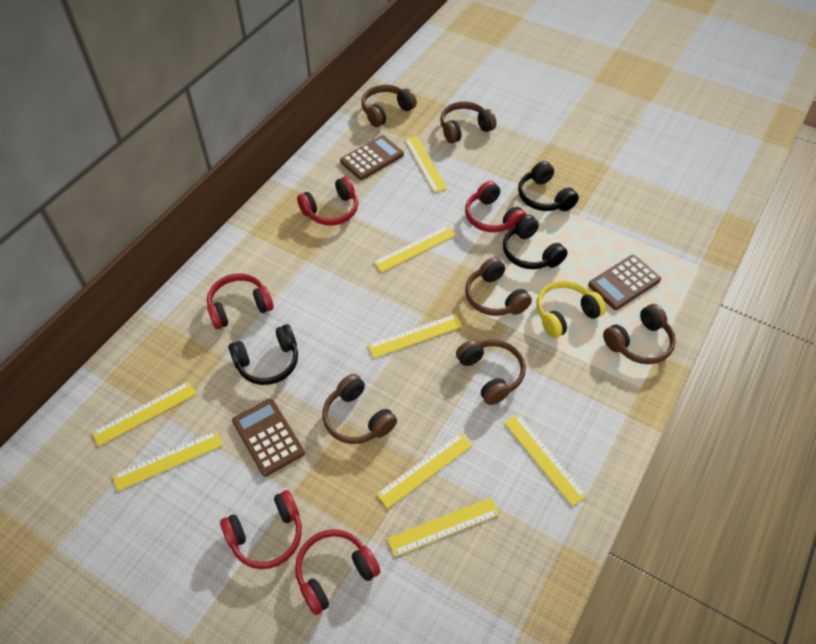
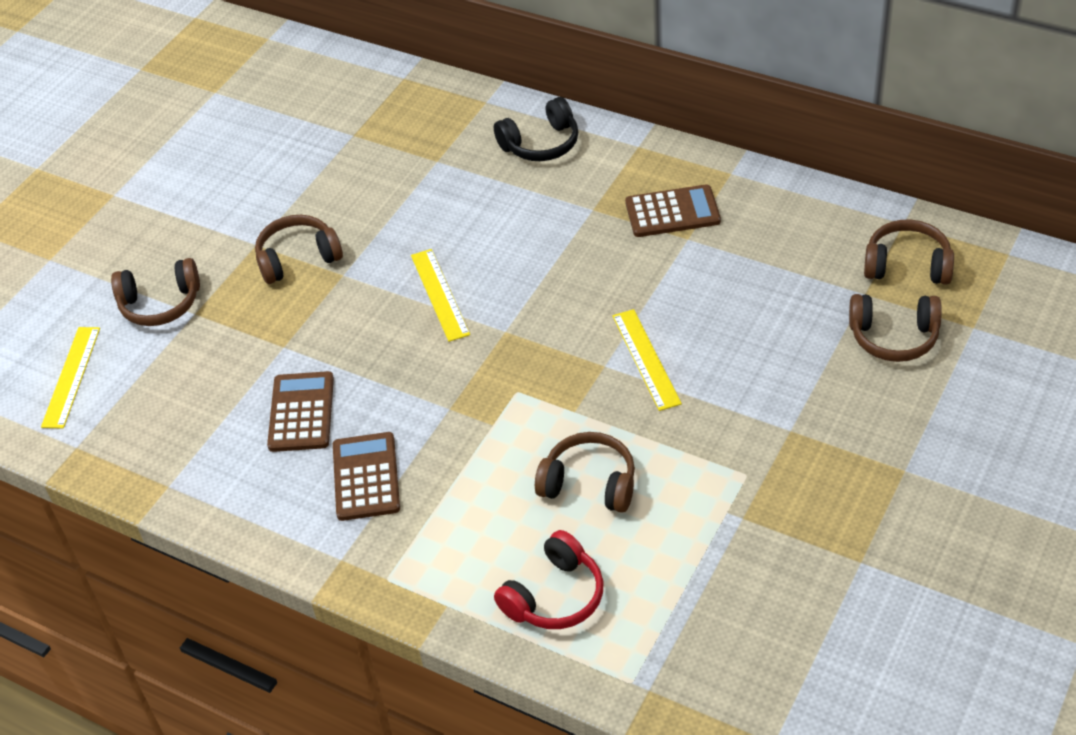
black headphones: 3 -> 1
brown headphones: 6 -> 5
red headphones: 5 -> 1
yellow headphones: 1 -> 0
yellow ruler: 8 -> 3

